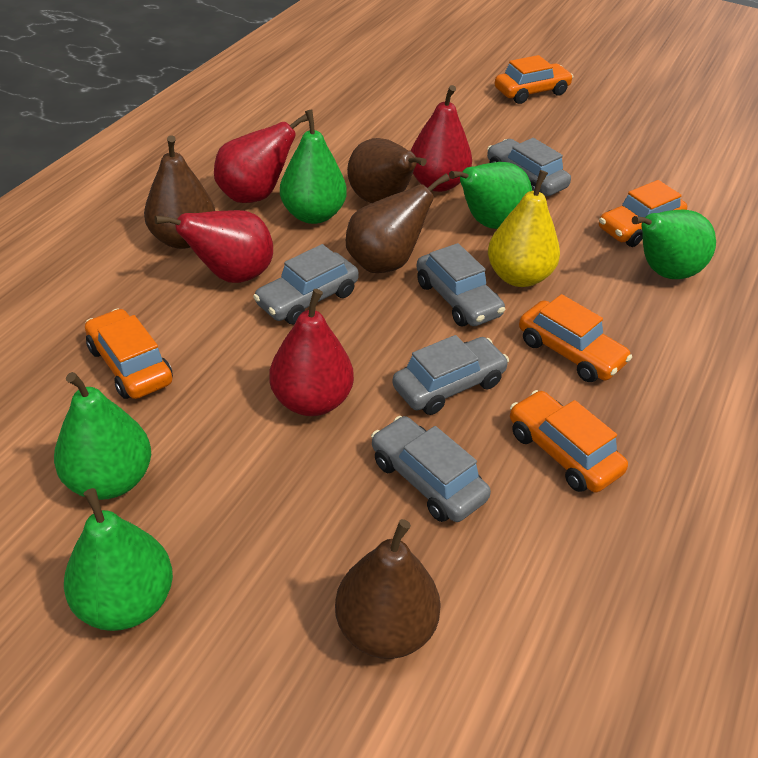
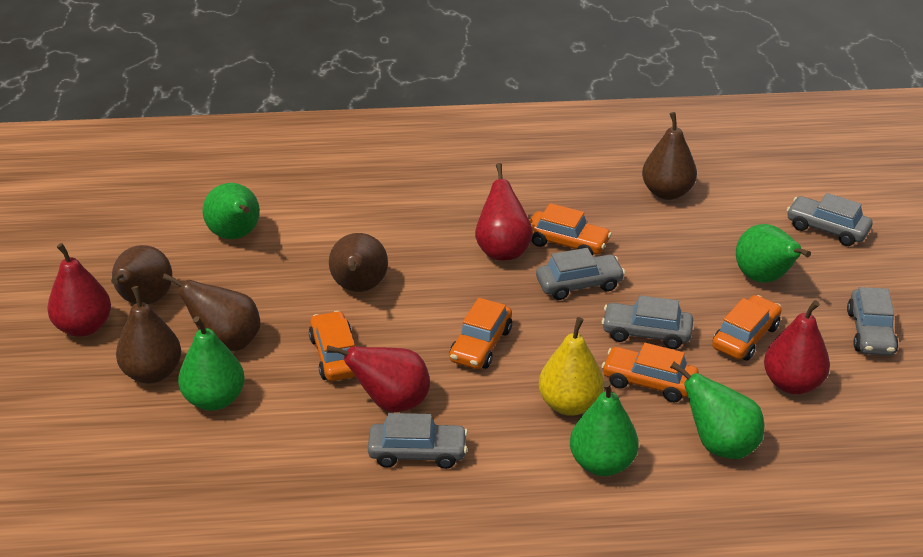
brown pear: 4 -> 5

